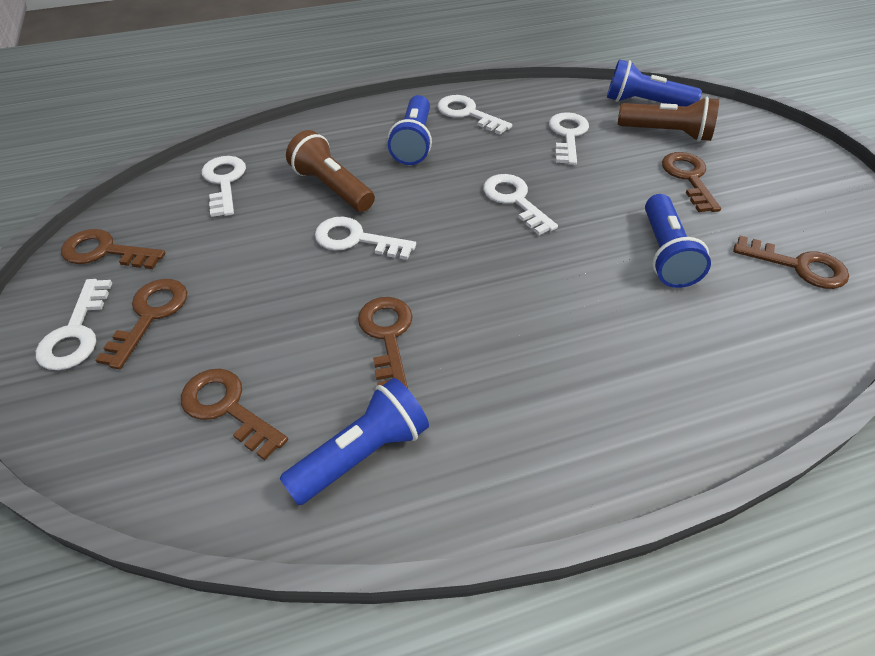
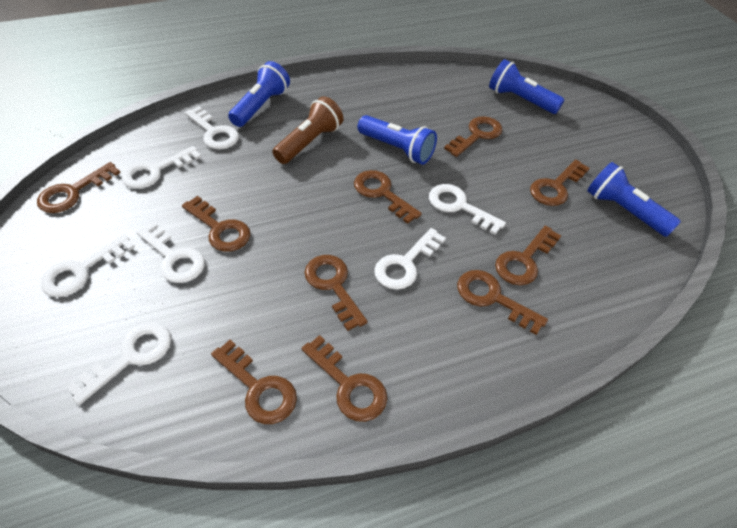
brown flashlight: 2 -> 1
brown key: 6 -> 10
white key: 6 -> 7

